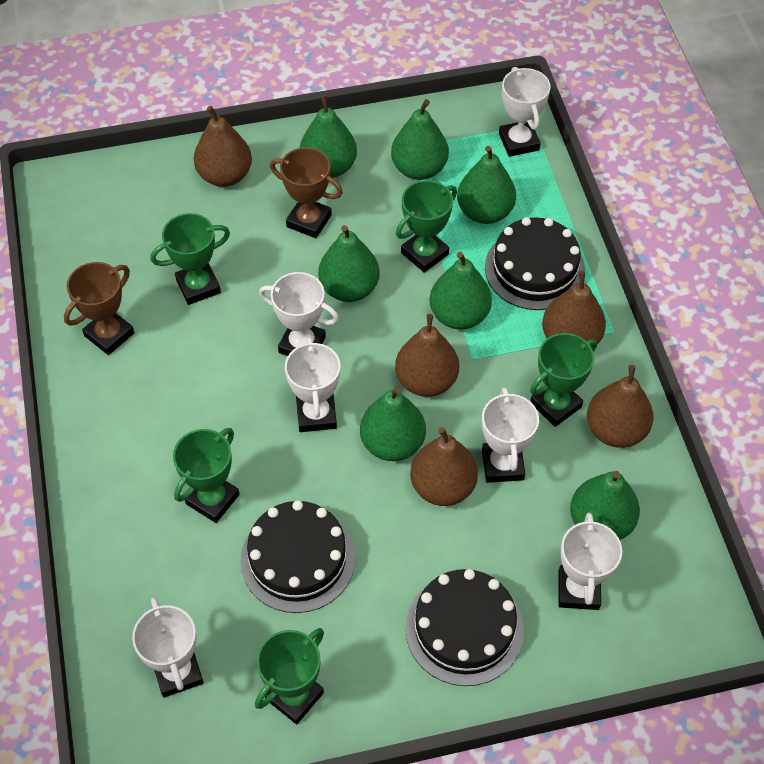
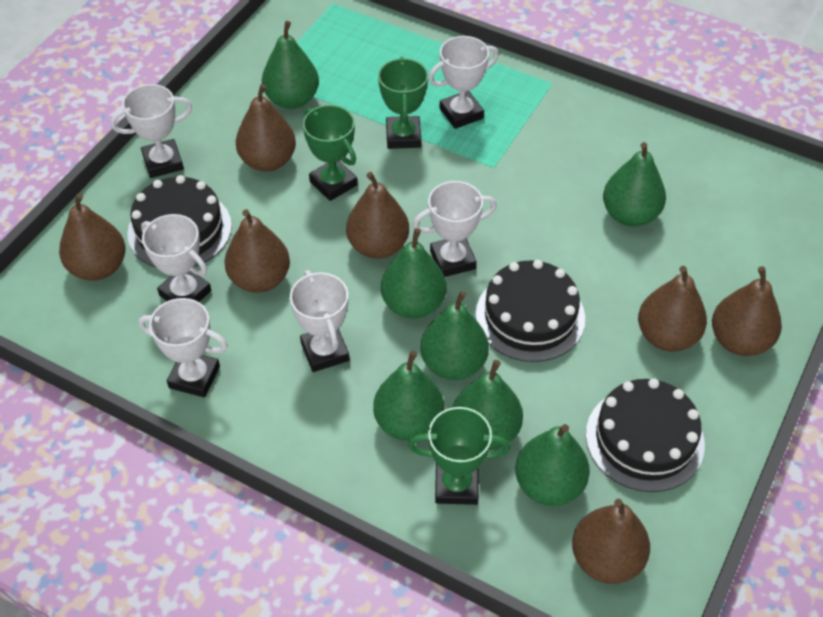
brown pear: 5 -> 7
brown trophy: 2 -> 0
green trophy: 5 -> 3

